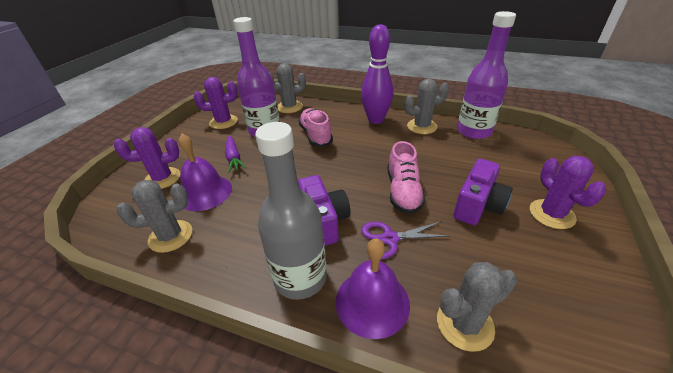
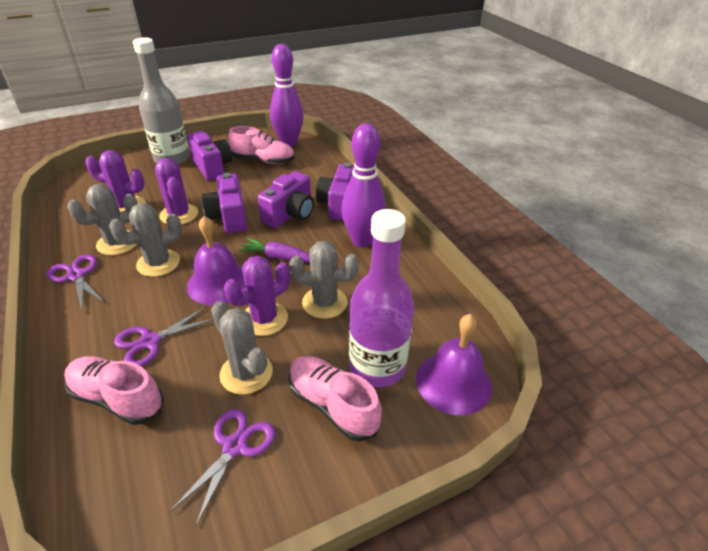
pink shoe: 2 -> 3
purple bottle: 2 -> 1
purple bowling pin: 1 -> 2
purple camera: 2 -> 4
purple scissors: 1 -> 3

